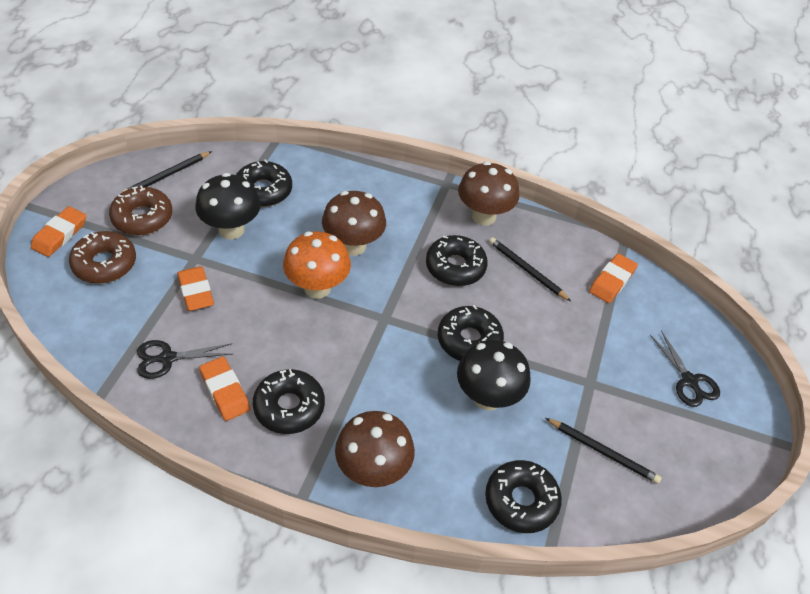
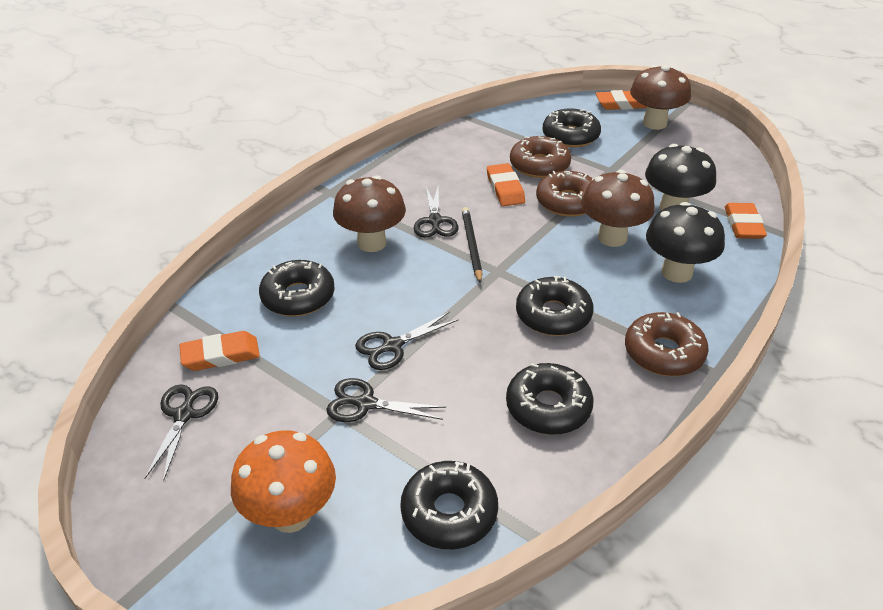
black pencil: 3 -> 1
black scissors: 2 -> 4
brown donut: 2 -> 3

